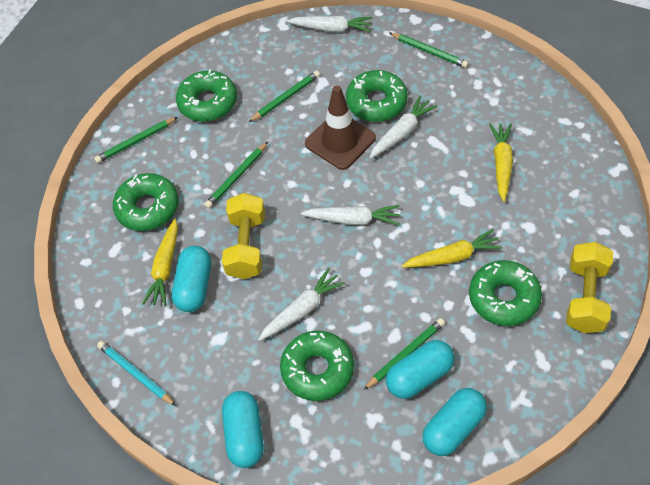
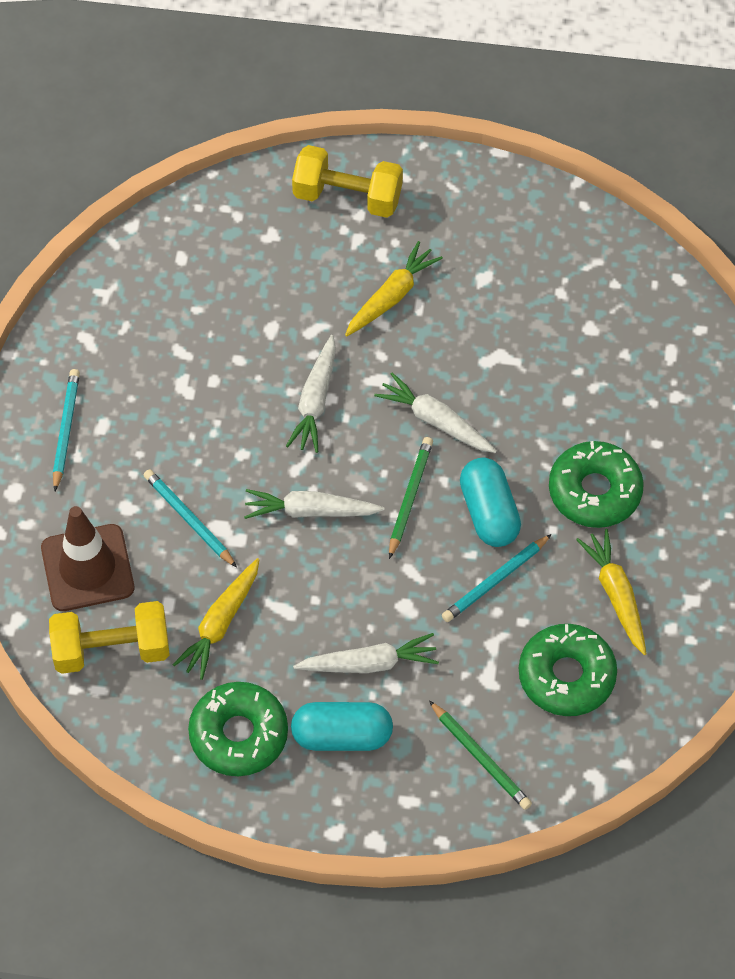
green donut: 5 -> 3
green pencil: 5 -> 2
turquoise capsule: 4 -> 2
turquoise pencil: 1 -> 3

